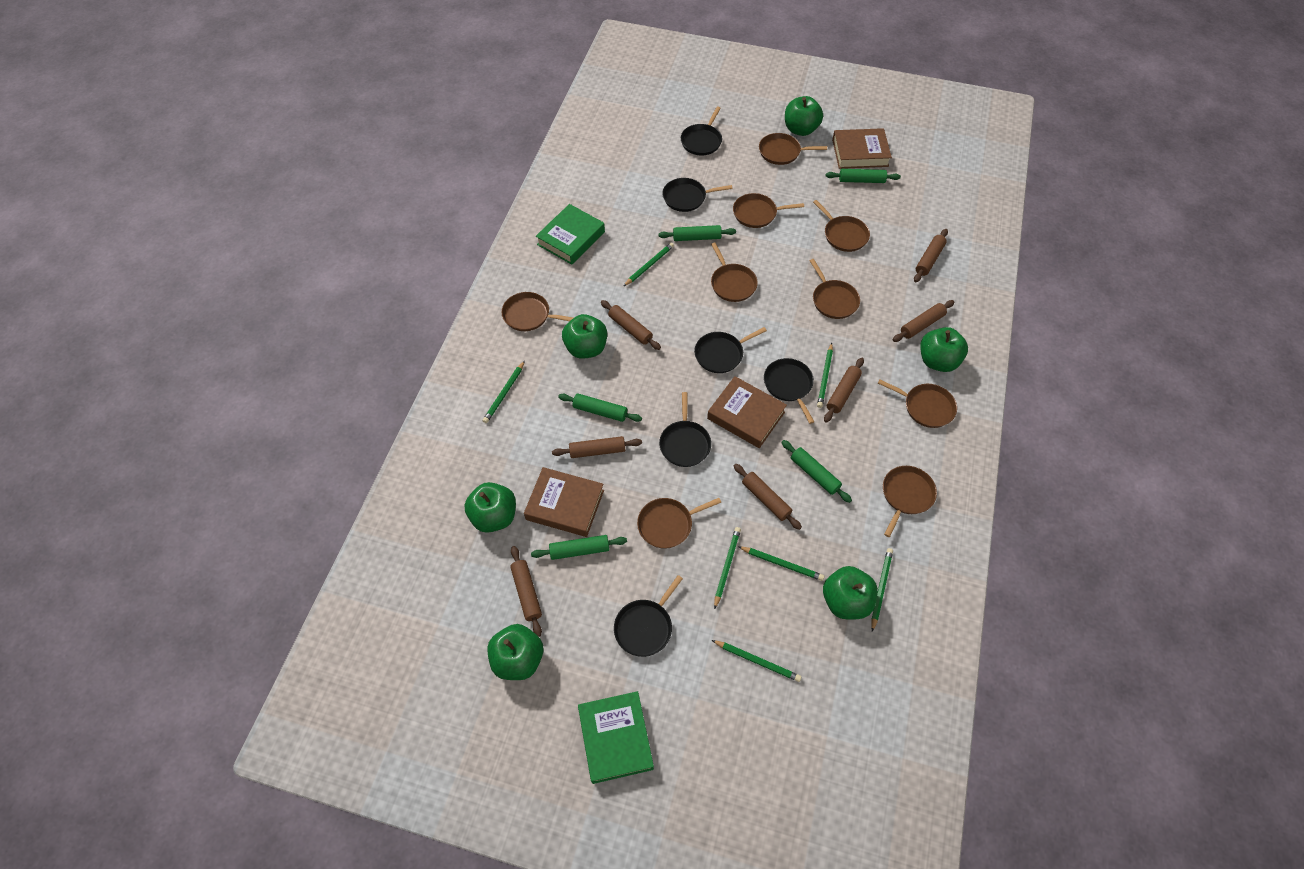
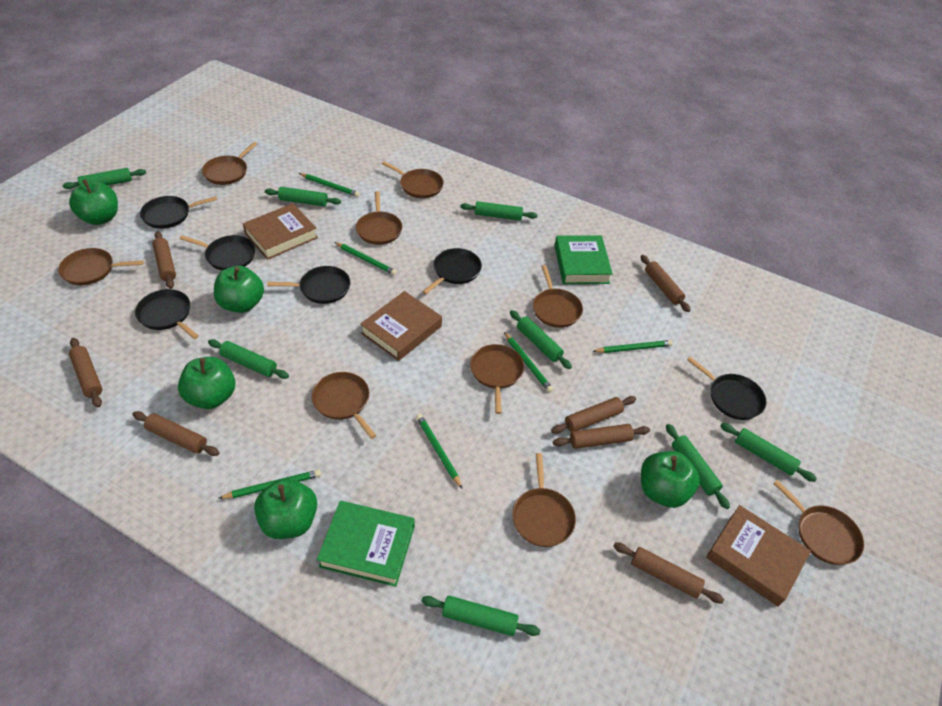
green apple: 6 -> 5
green pencil: 7 -> 6
green rolling pin: 5 -> 8

